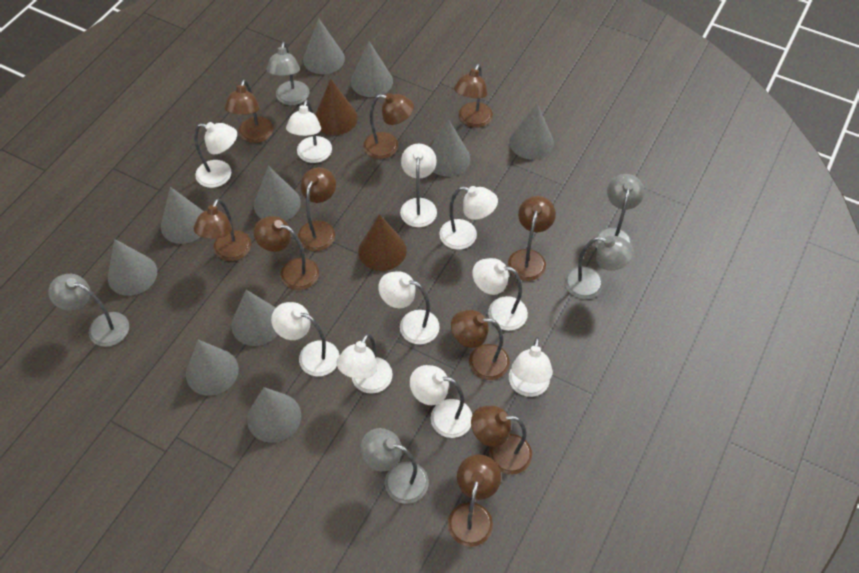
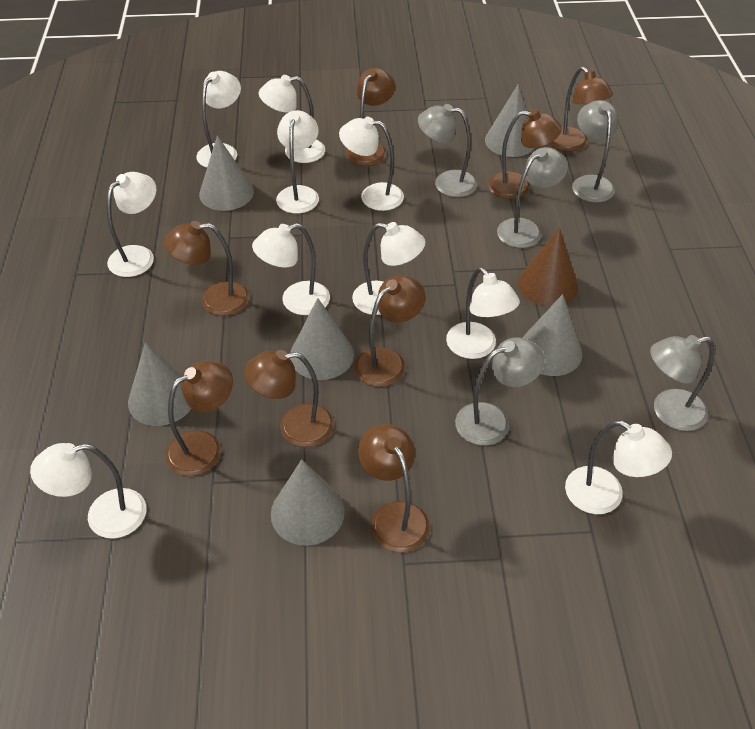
brown cone: 2 -> 1
brown lamp: 10 -> 8
grey cone: 10 -> 6

